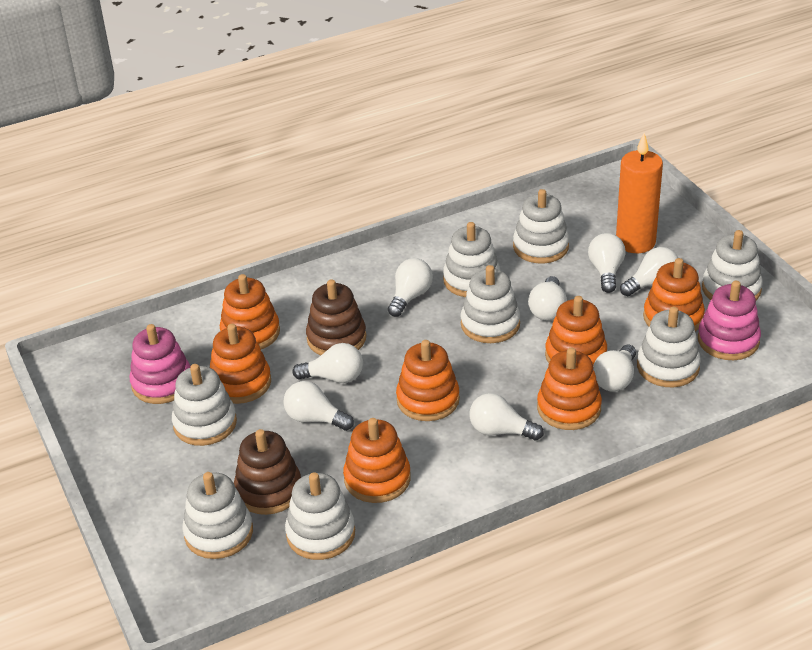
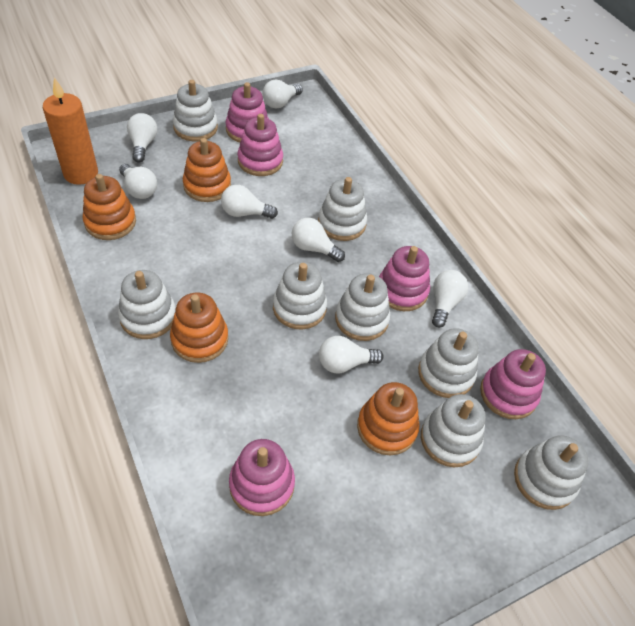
brown stacking toy: 2 -> 0
orange stacking toy: 7 -> 4
pink stacking toy: 2 -> 5
white light bulb: 8 -> 7

